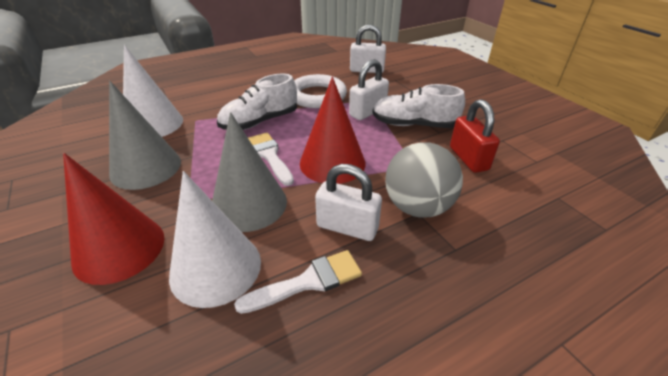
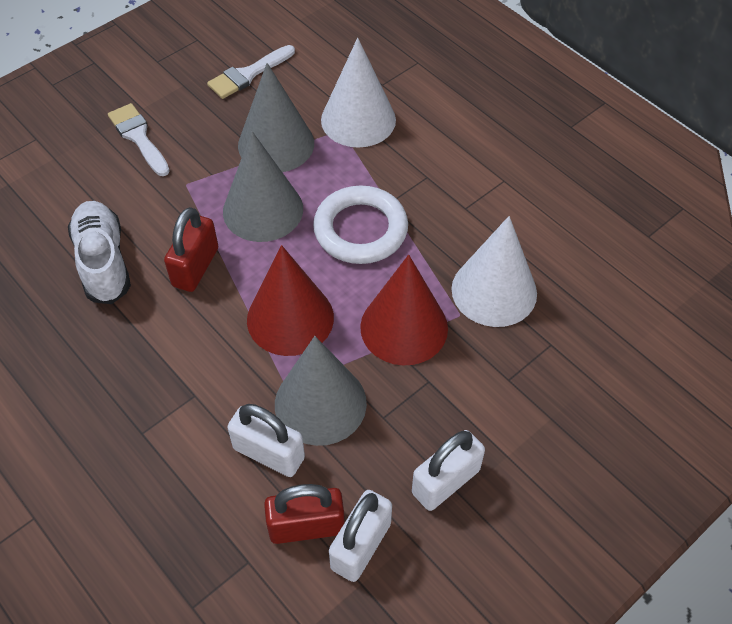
grey ball: 1 -> 0
grey cone: 2 -> 3
red padlock: 1 -> 2
white shoe: 2 -> 1

